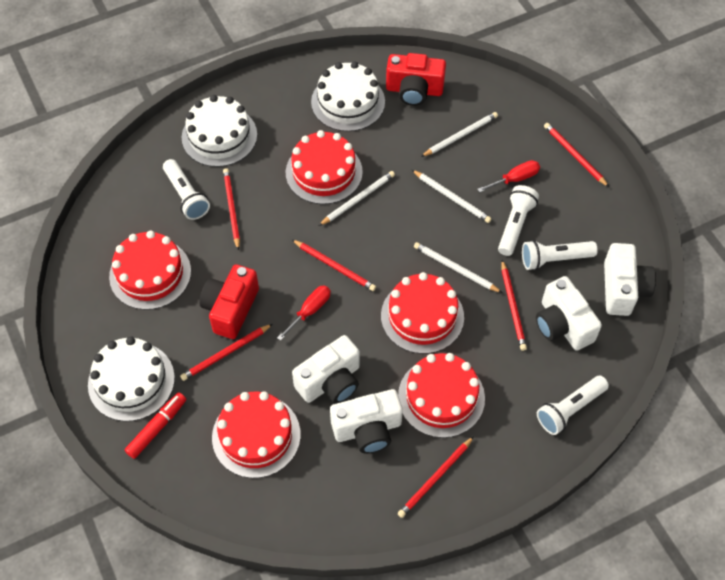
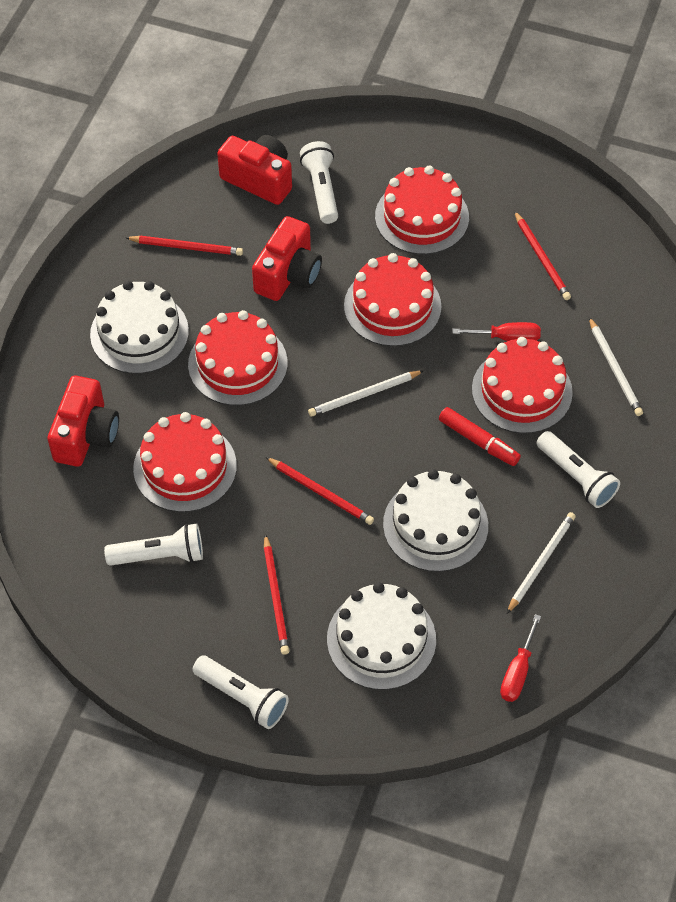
red camera: 2 -> 3
red pencil: 6 -> 4
white camera: 4 -> 0
white pencil: 4 -> 3

